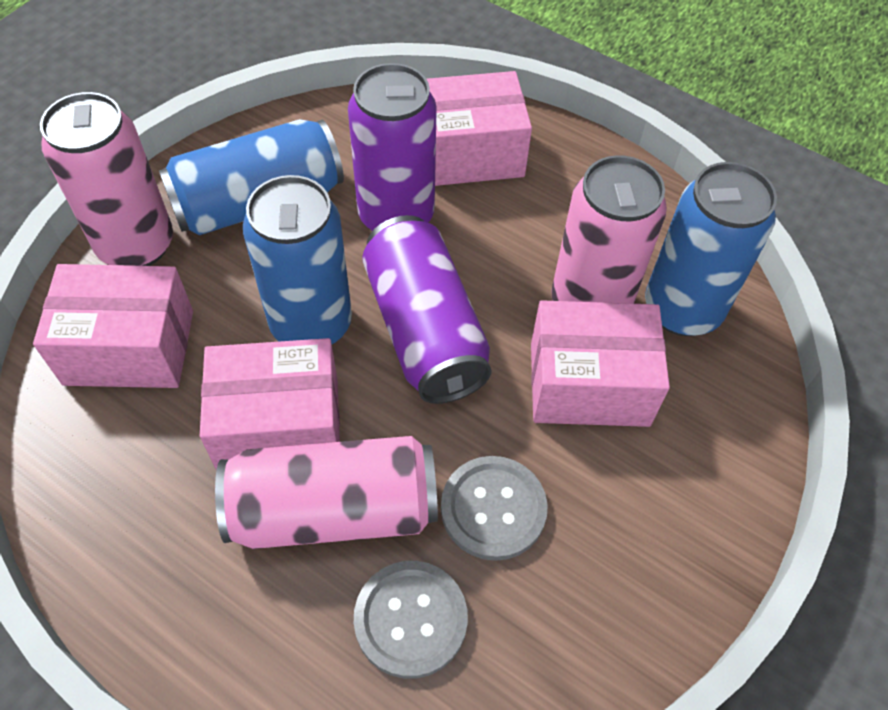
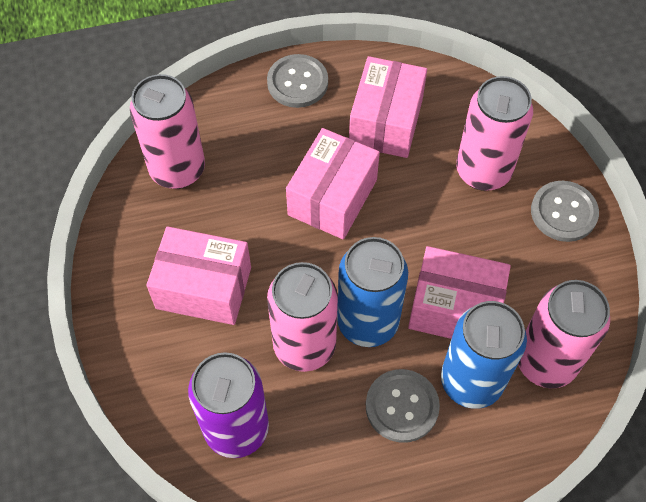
blue can: 3 -> 2
grey button: 2 -> 3
pink can: 3 -> 4
purple can: 2 -> 1

